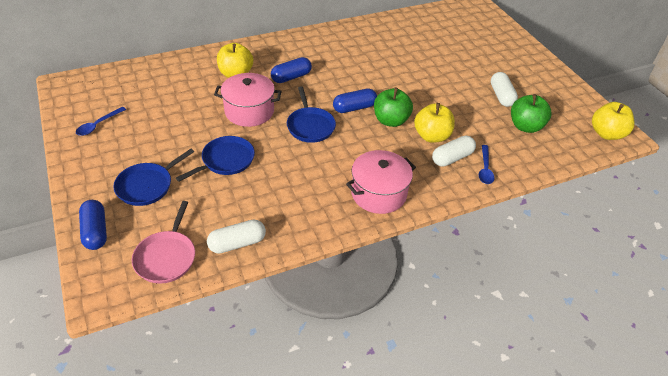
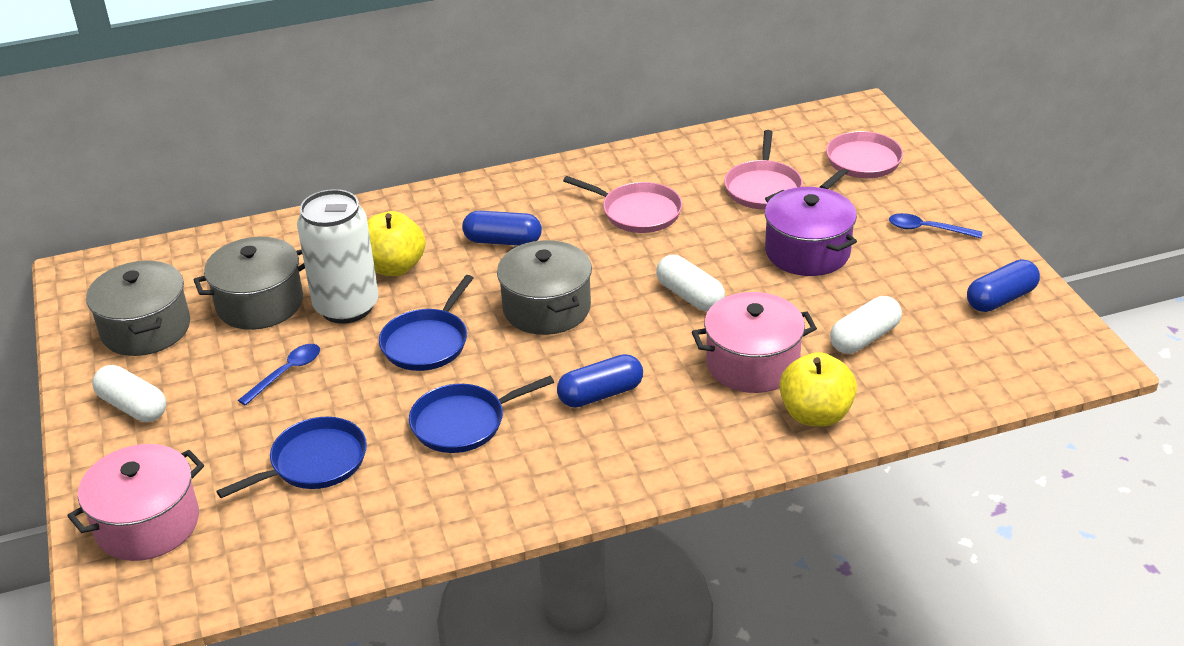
green apple: 2 -> 0
grey pot: 0 -> 3
pink pan: 1 -> 3
purple pot: 0 -> 1
white can: 0 -> 1
yellow apple: 3 -> 2

